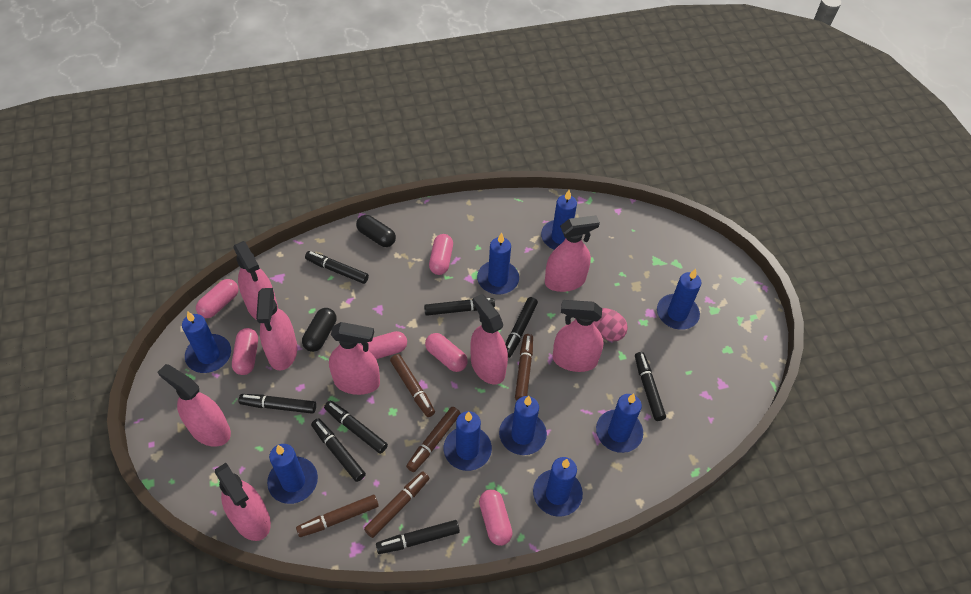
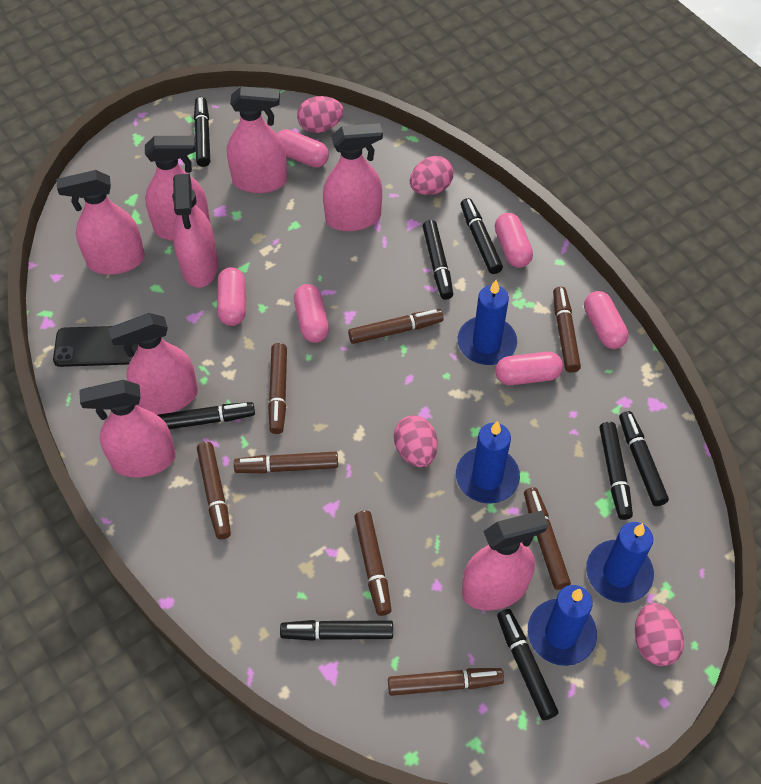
black capsule: 2 -> 0
black phone: 0 -> 1
blue candle: 9 -> 4
brown marker: 5 -> 8
pink egg: 1 -> 4

